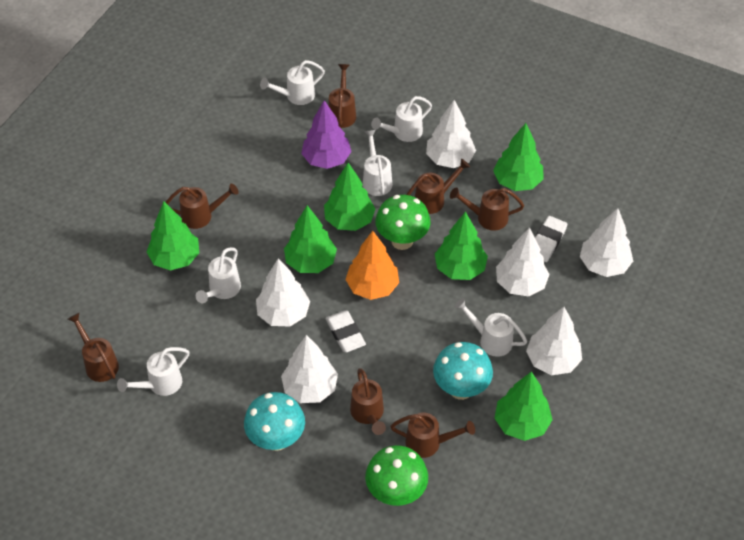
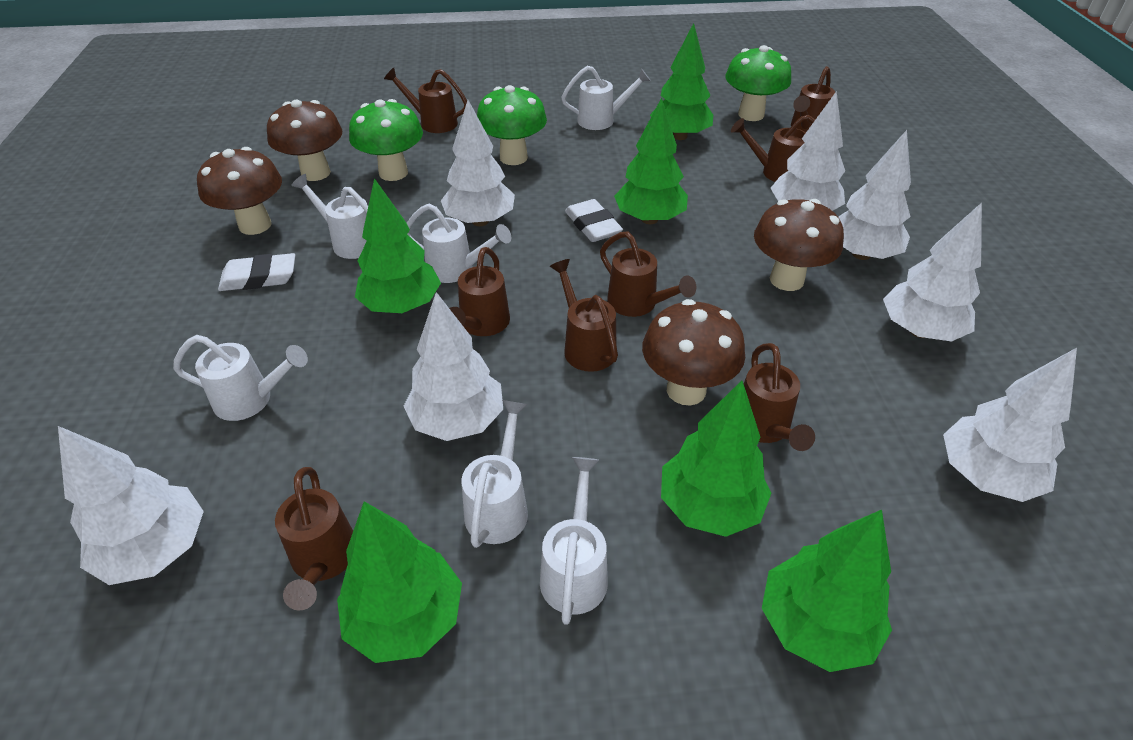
brown mushroom: 0 -> 4
brown watering can: 7 -> 8
green mushroom: 2 -> 3
orange tree: 1 -> 0
purple tree: 1 -> 0
turquoise mushroom: 2 -> 0
white tree: 6 -> 7

